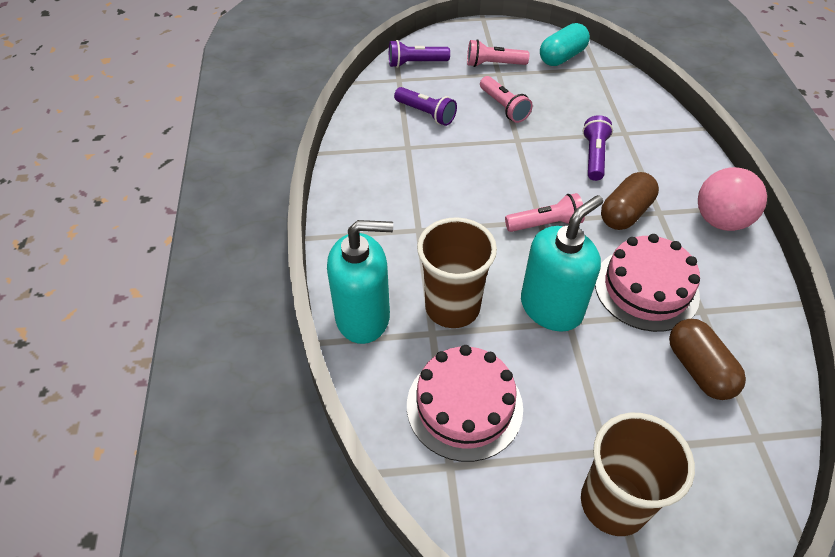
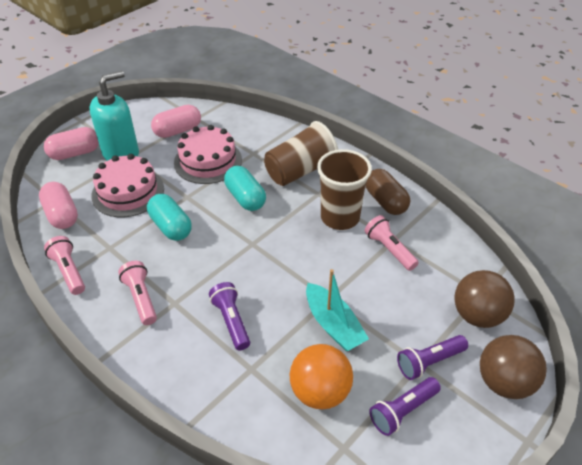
brown ball: 0 -> 2
brown capsule: 2 -> 1
orange ball: 0 -> 1
pink ball: 1 -> 0
pink capsule: 0 -> 3
turquoise boat: 0 -> 1
turquoise capsule: 1 -> 2
turquoise soap dispenser: 2 -> 1

